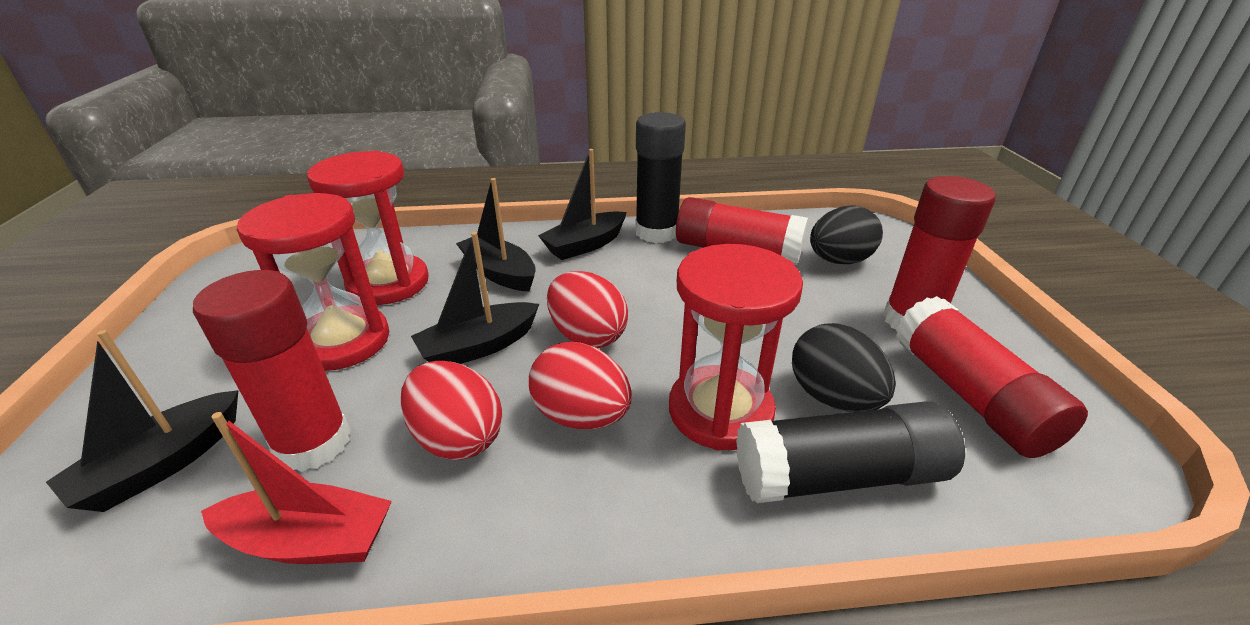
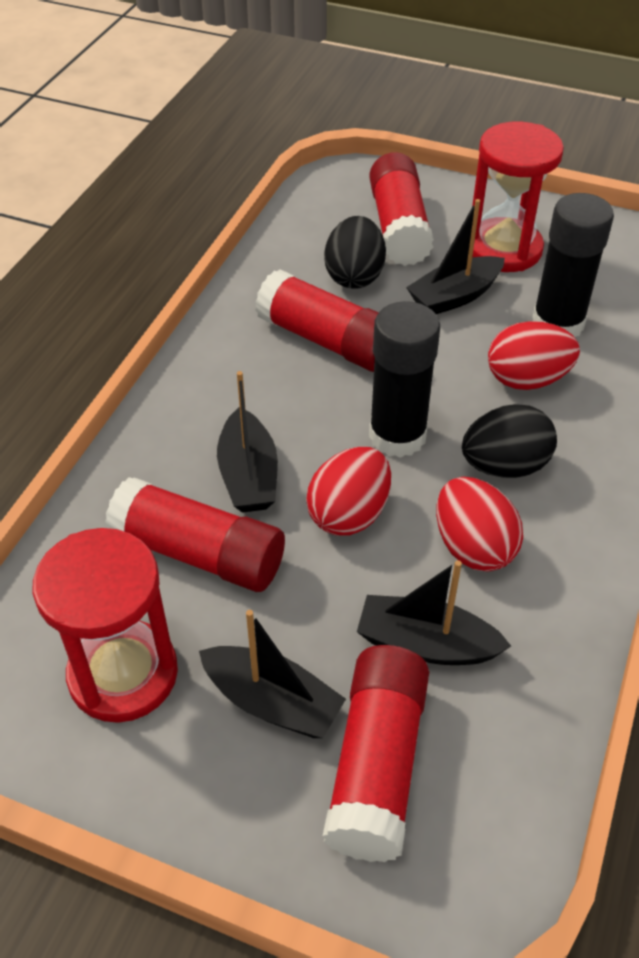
red boat: 1 -> 0
red hourglass: 3 -> 2

